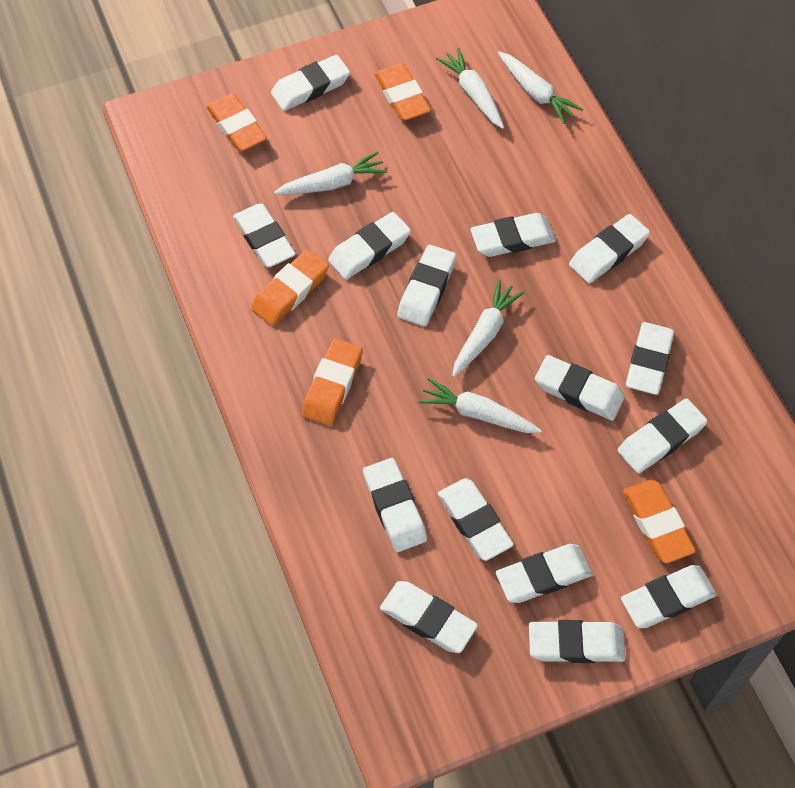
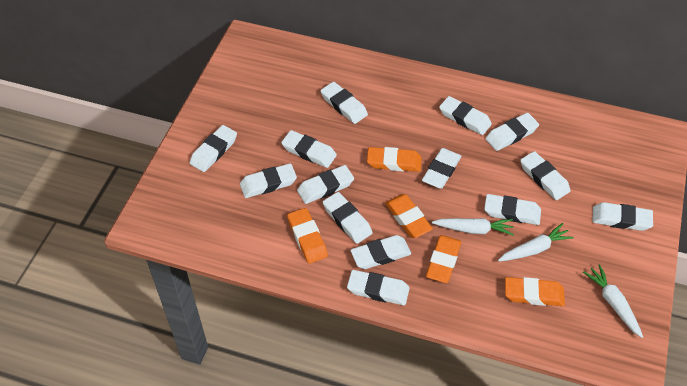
white carrot: 5 -> 3
white eraser: 15 -> 14

